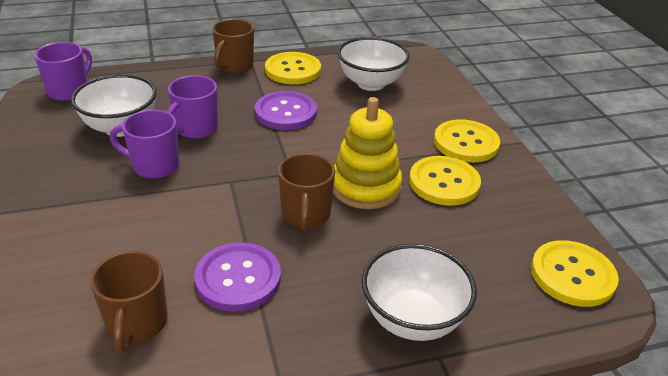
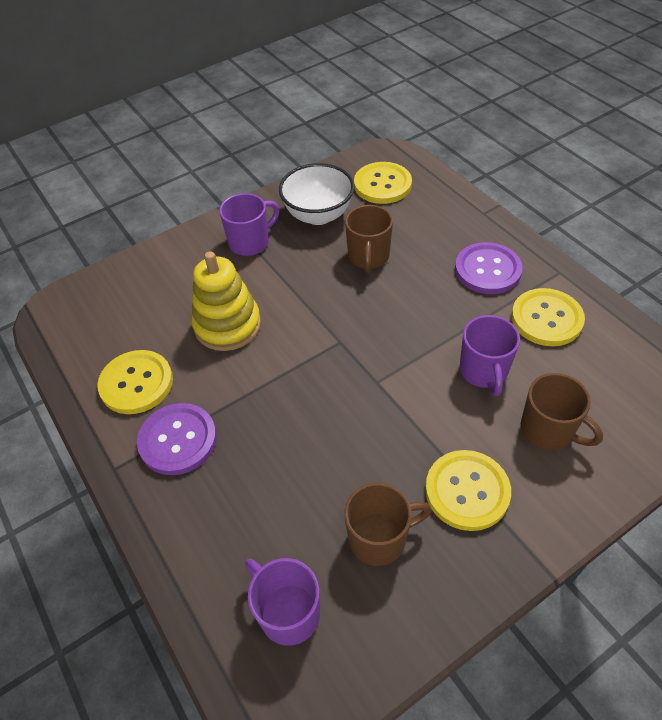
white bowl: 3 -> 1

